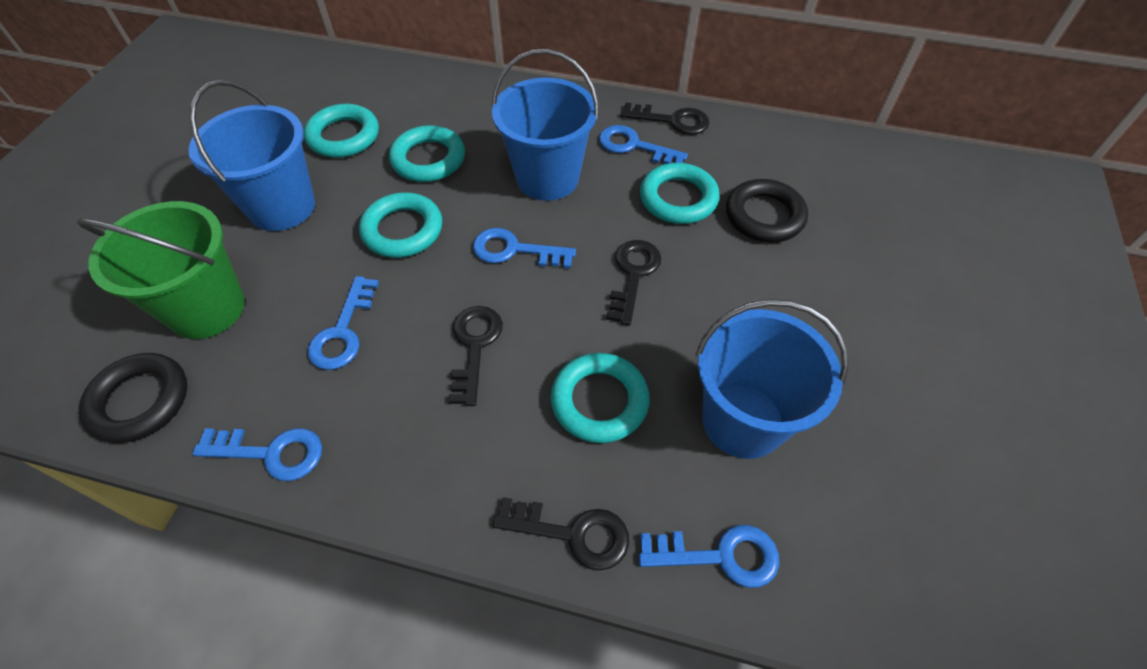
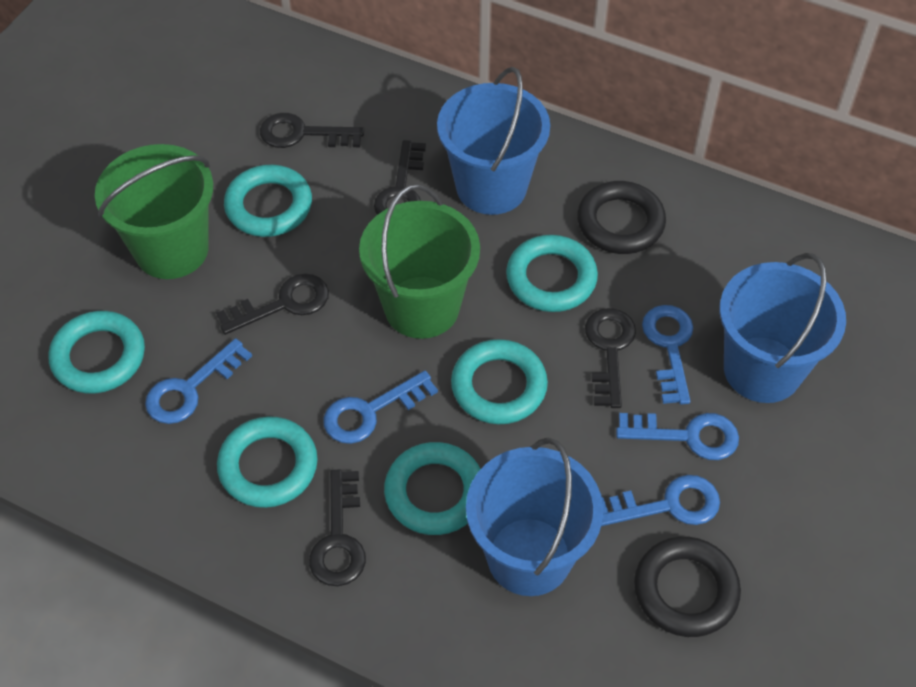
black key: 4 -> 5
green bucket: 1 -> 2
turquoise ring: 5 -> 6

